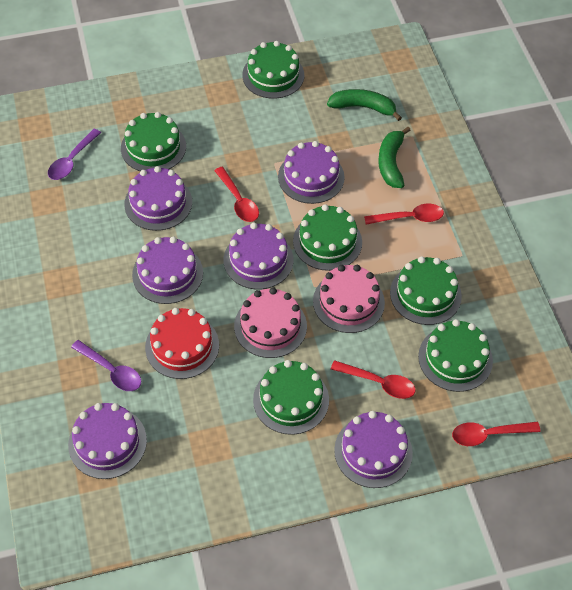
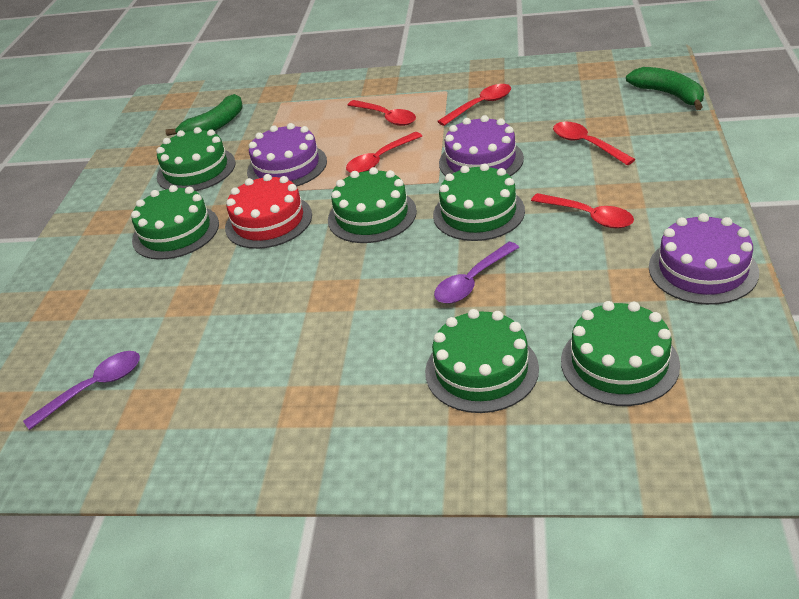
pink cake: 2 -> 0
purple cake: 6 -> 3
red spoon: 4 -> 5

